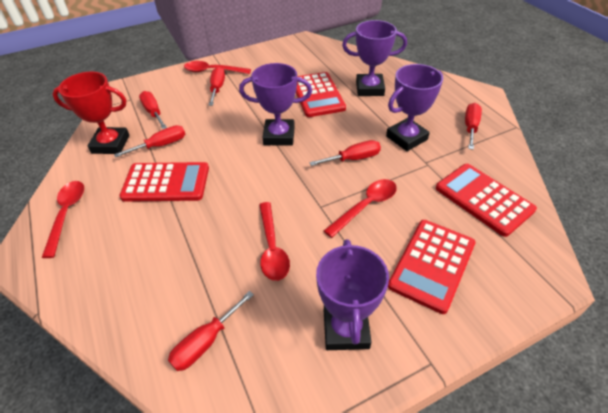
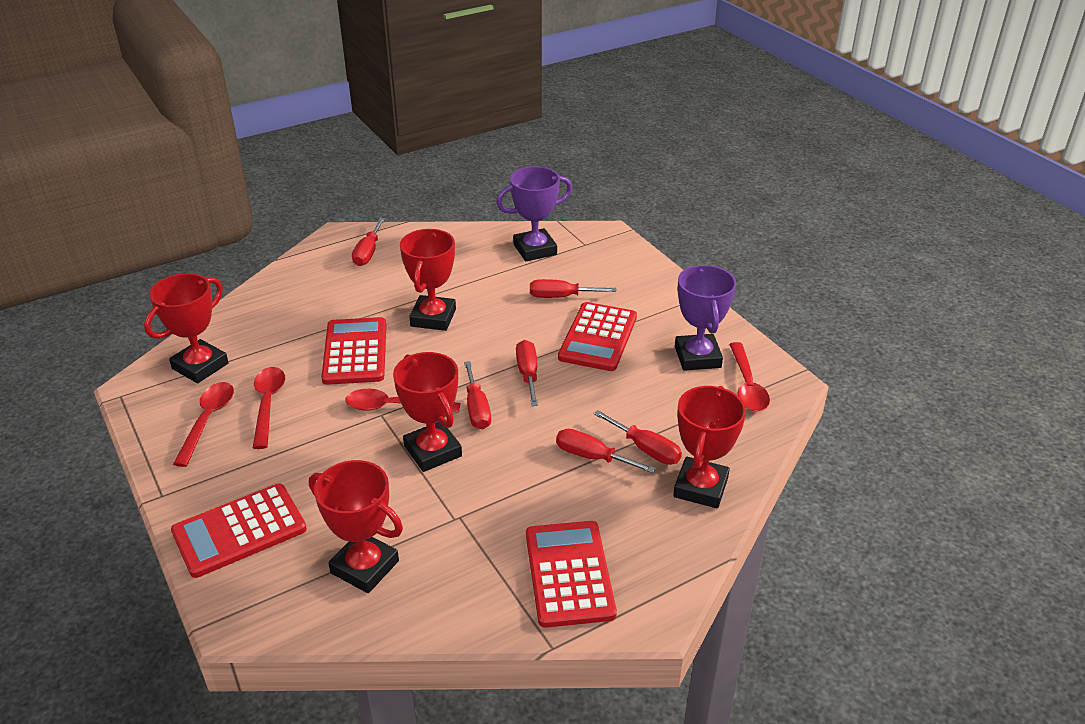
purple trophy: 4 -> 2
red trophy: 1 -> 5

